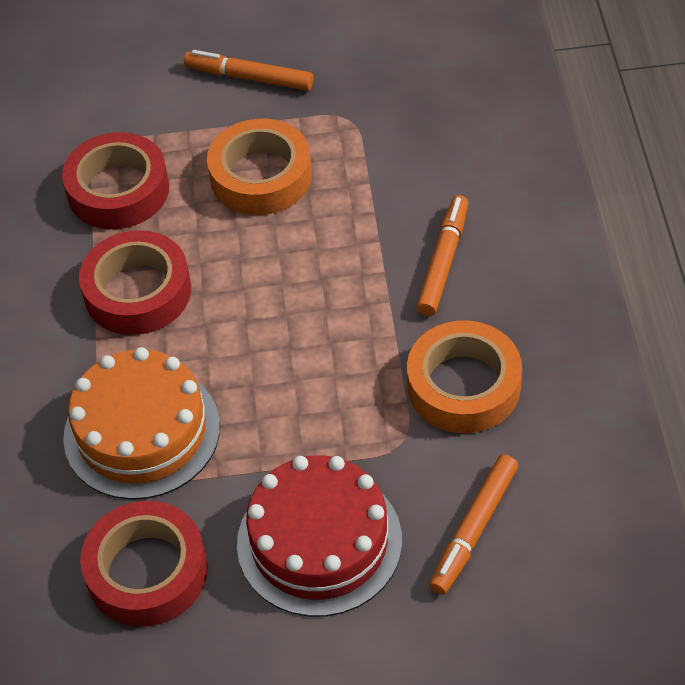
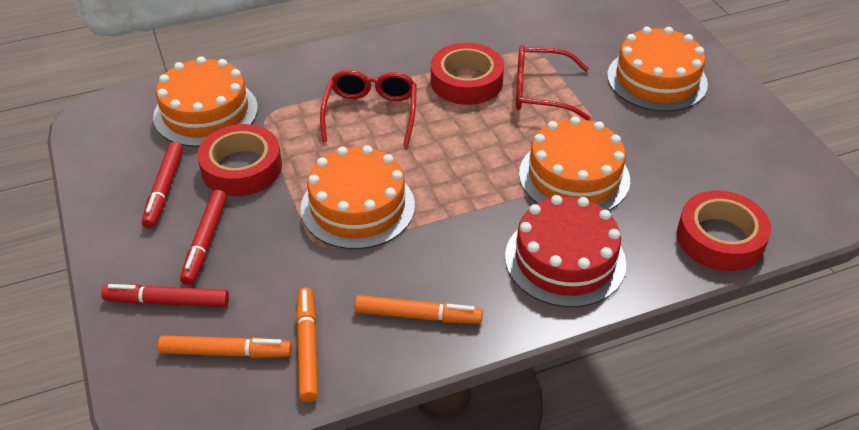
orange cake: 1 -> 4
orange tape: 2 -> 0
red glasses: 0 -> 2
red marker: 0 -> 3

